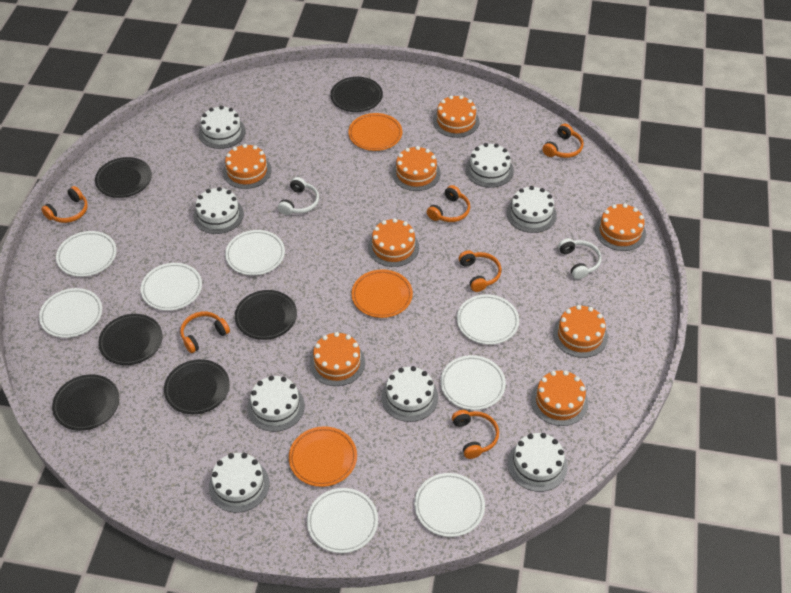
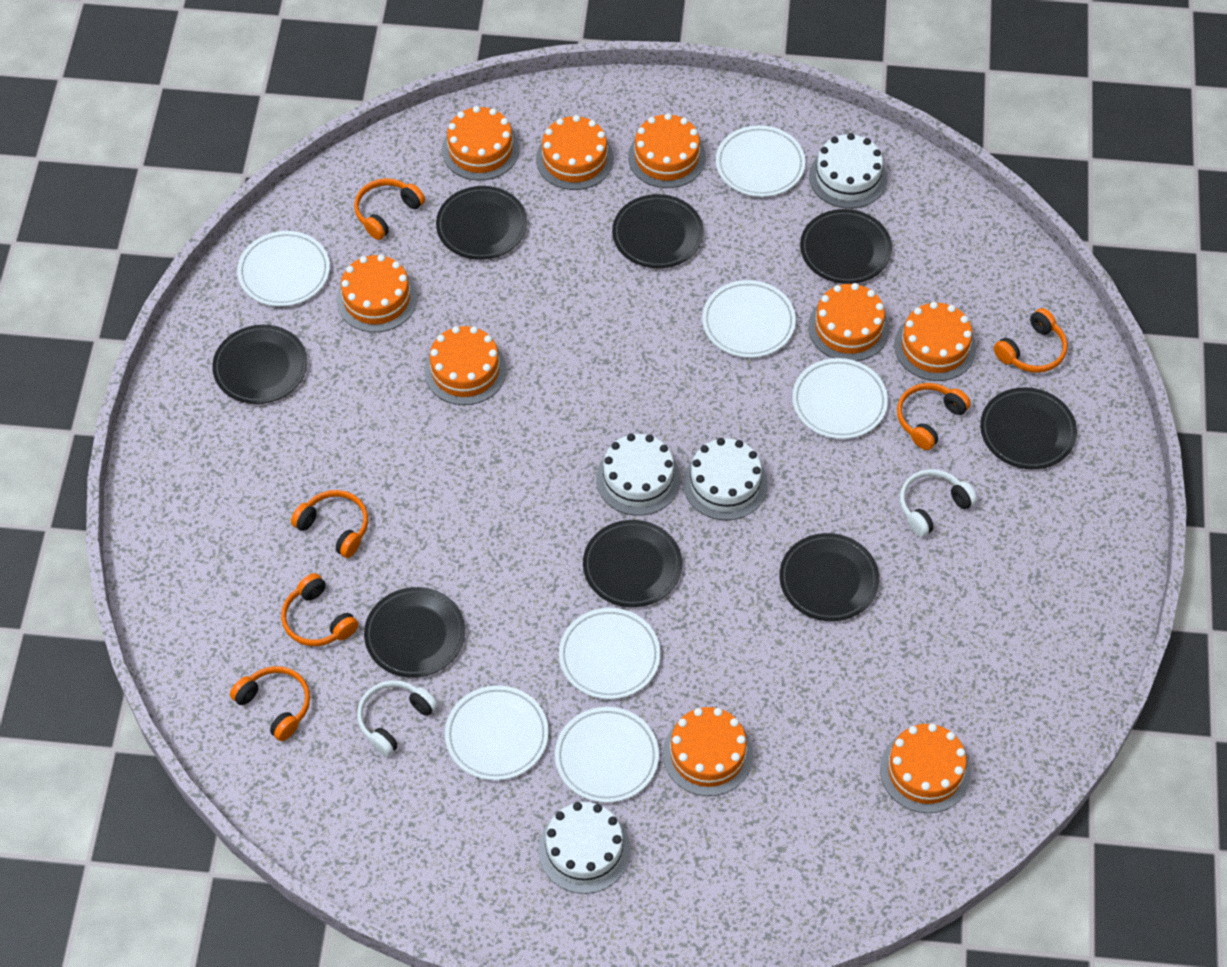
black plate: 6 -> 8
orange cake: 8 -> 9
orange plate: 3 -> 0
white cake: 8 -> 4
white plate: 8 -> 7

